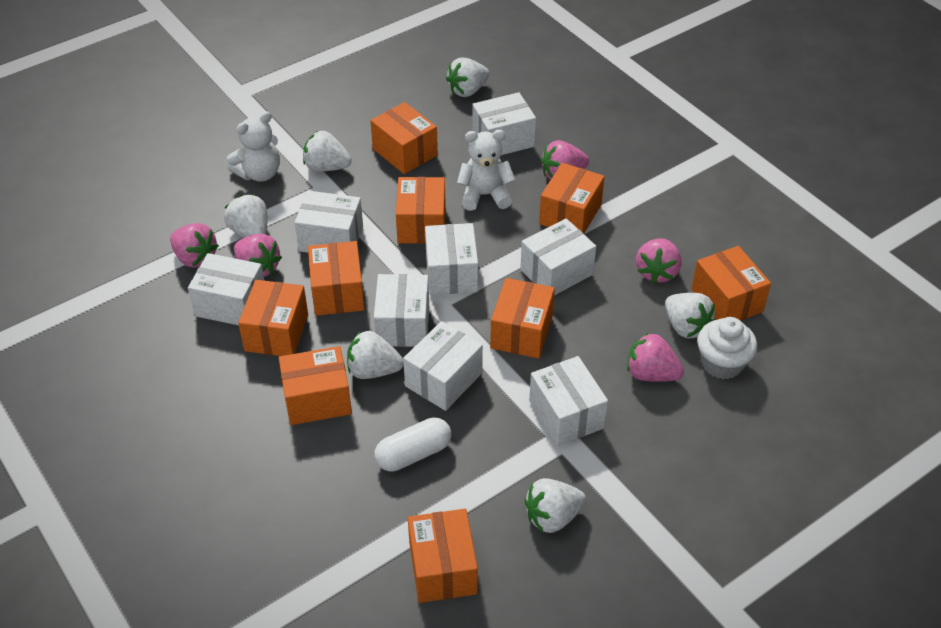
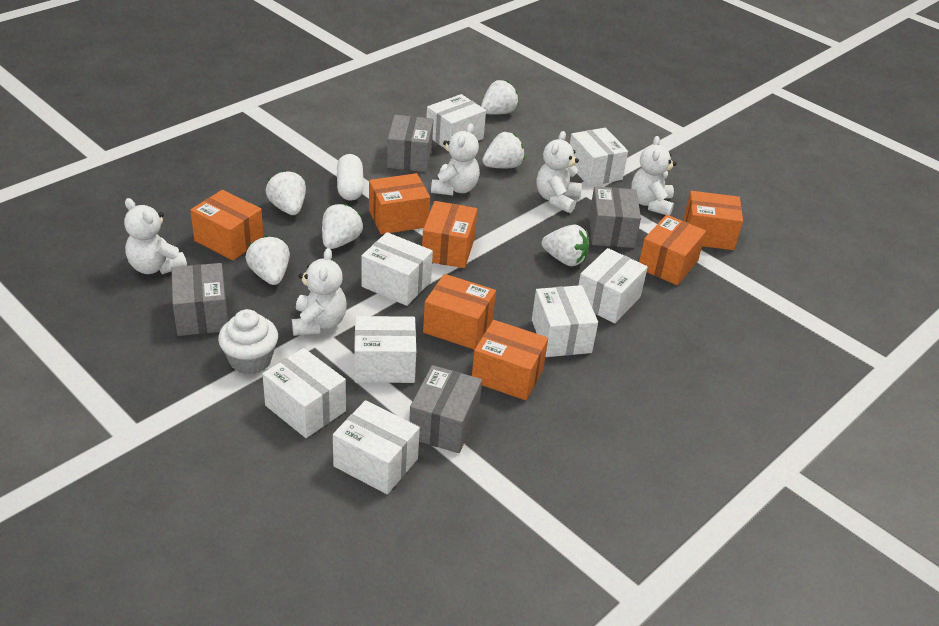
grey box: 0 -> 4
orange box: 9 -> 7
pink strawberry: 5 -> 0
white teddy bear: 2 -> 5

